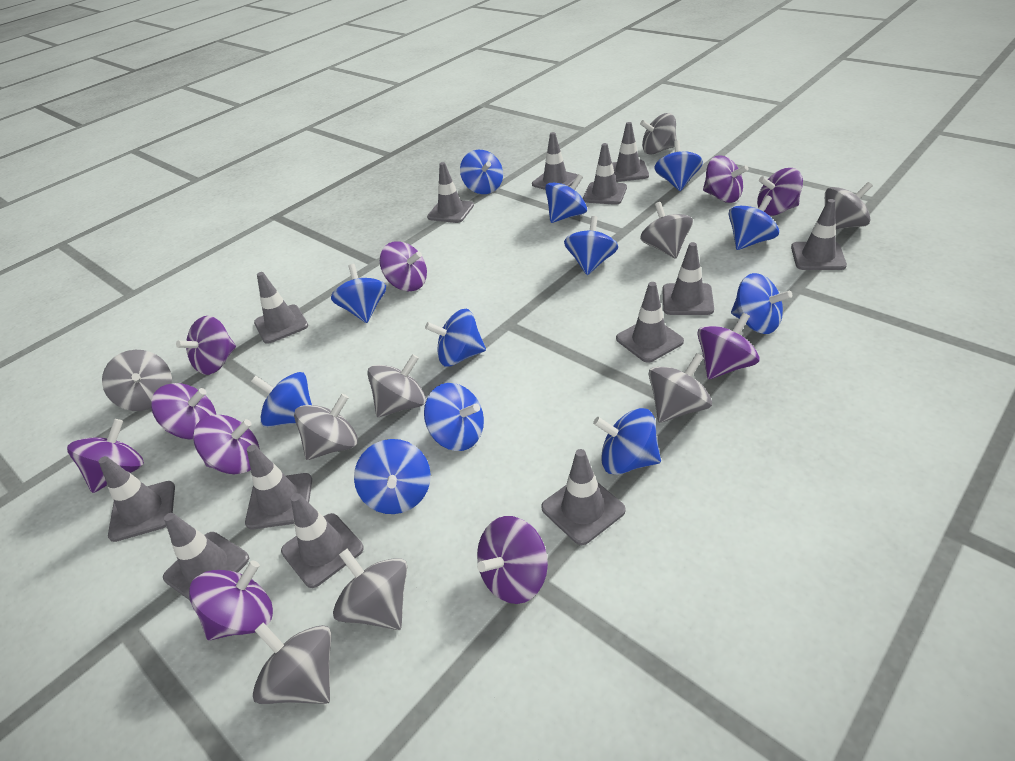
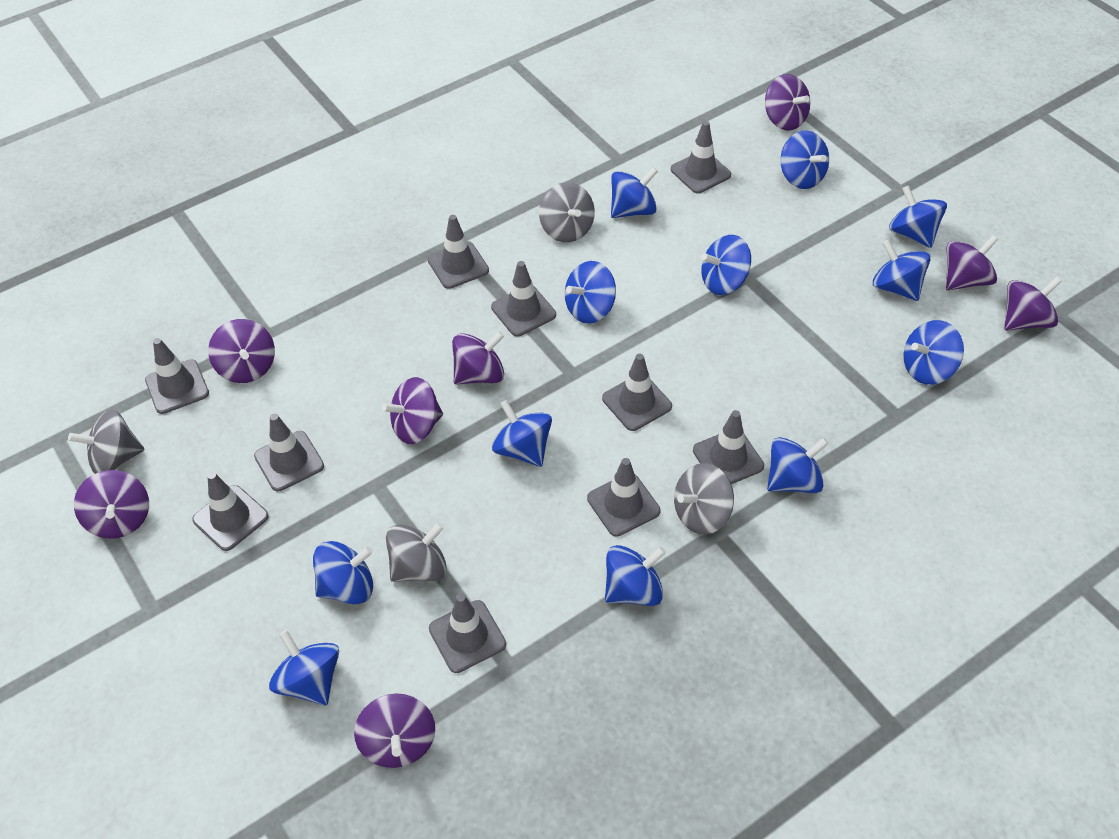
grey spinning top: 9 -> 4
grey traffic cone: 13 -> 10
purple spinning top: 10 -> 8

